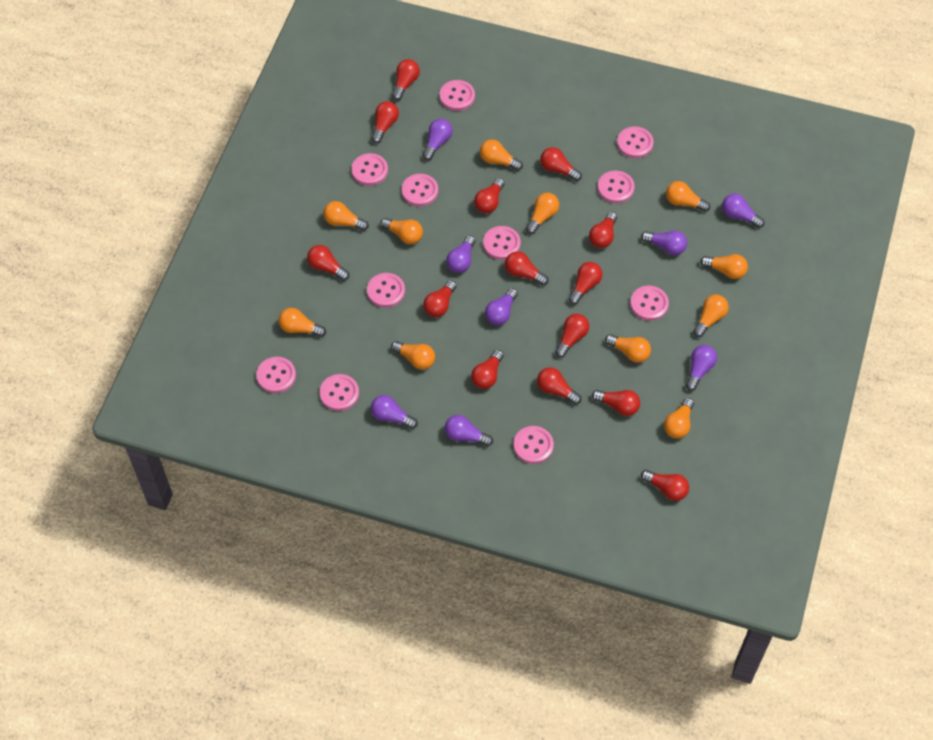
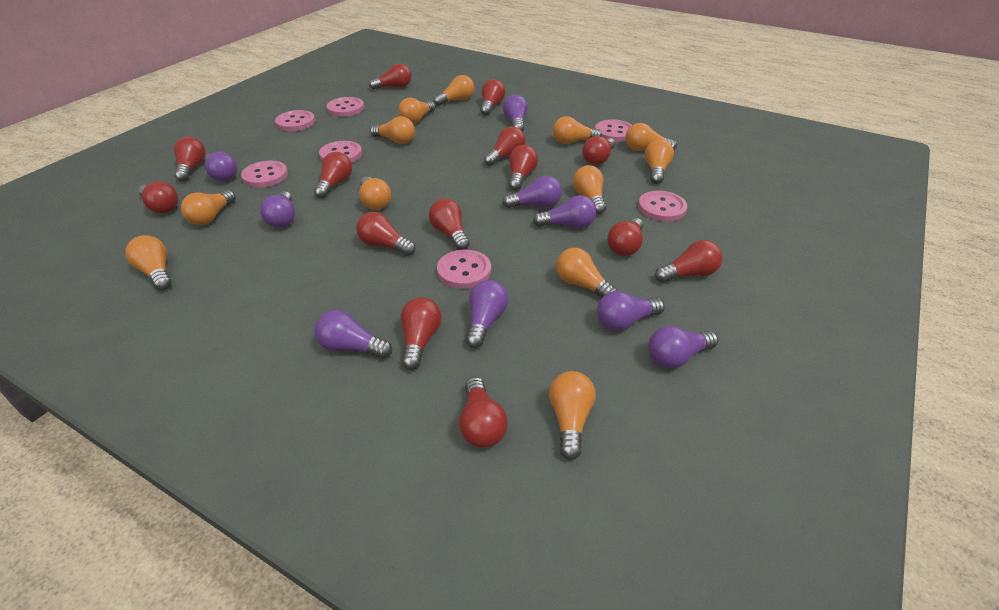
orange light bulb: 11 -> 12
pink button: 11 -> 7
purple light bulb: 8 -> 9

